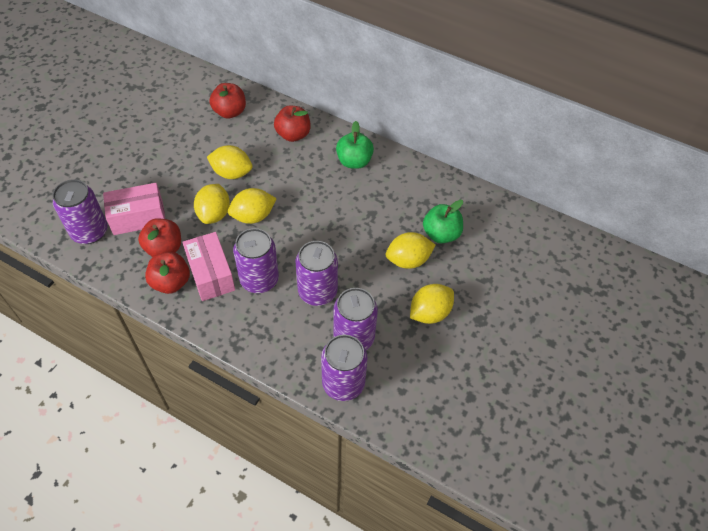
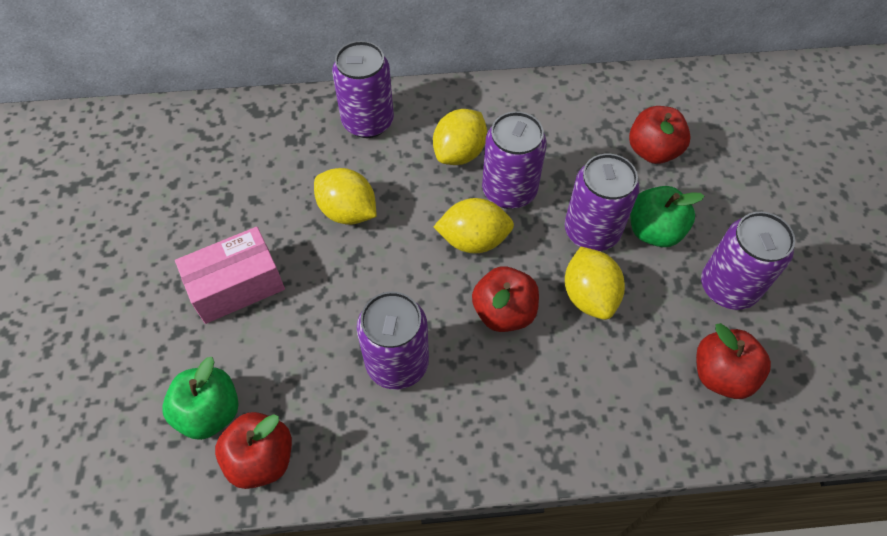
pink box: 2 -> 1
yellow lemon: 5 -> 4

